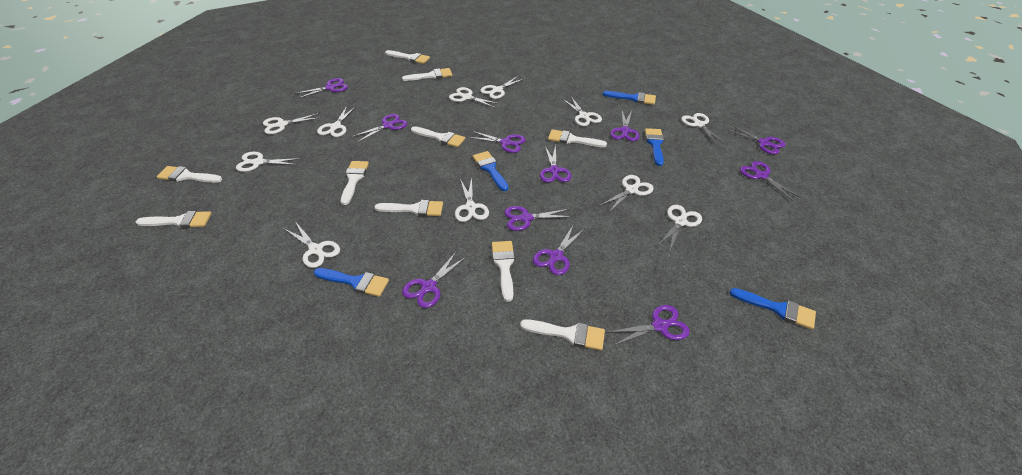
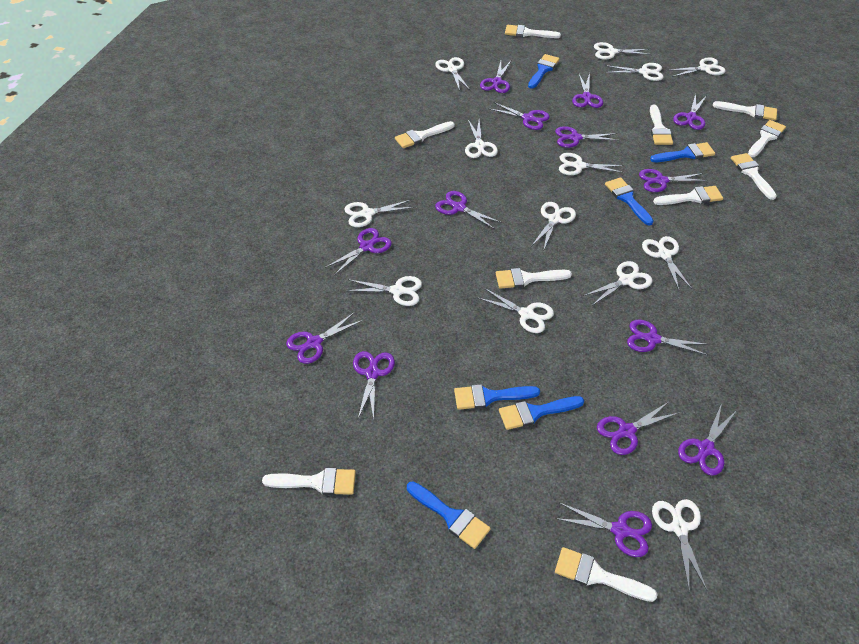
blue brush: 5 -> 6
purple scissors: 11 -> 14
white scissors: 11 -> 13

